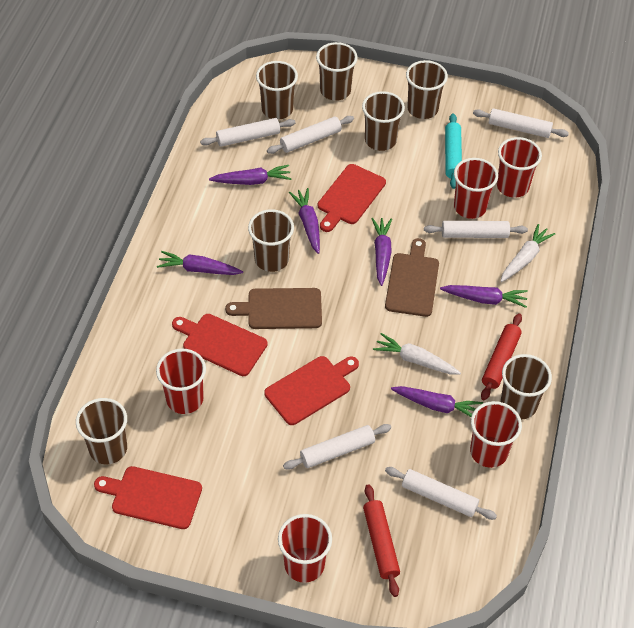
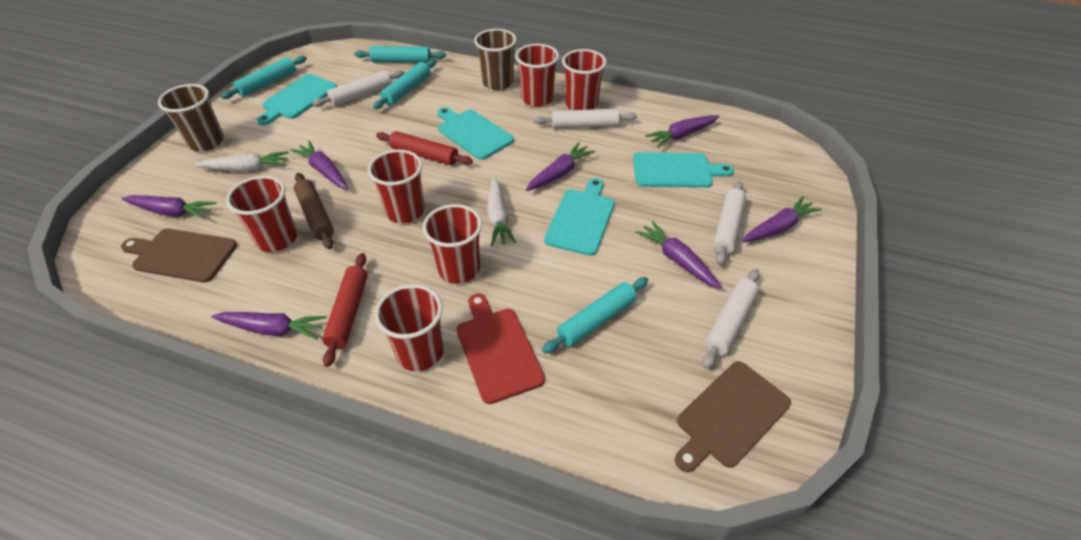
brown cup: 7 -> 2
brown rolling pin: 0 -> 1
purple carrot: 6 -> 7
red cup: 5 -> 6
red cutting board: 4 -> 1
turquoise cutting board: 0 -> 4
turquoise rolling pin: 1 -> 4
white rolling pin: 6 -> 4

